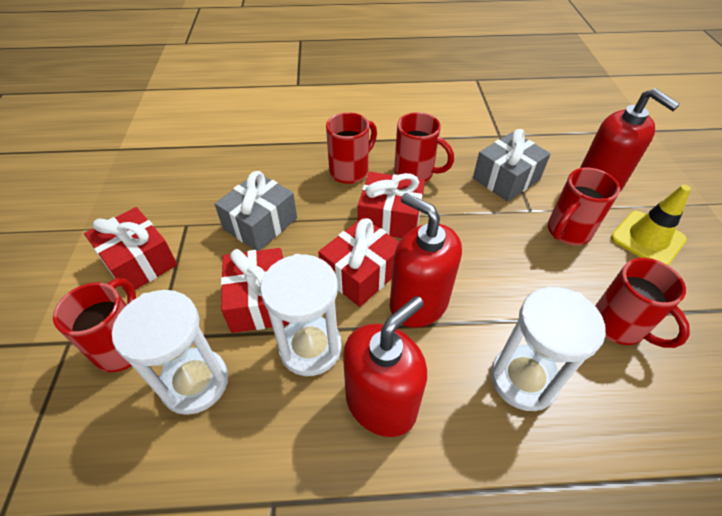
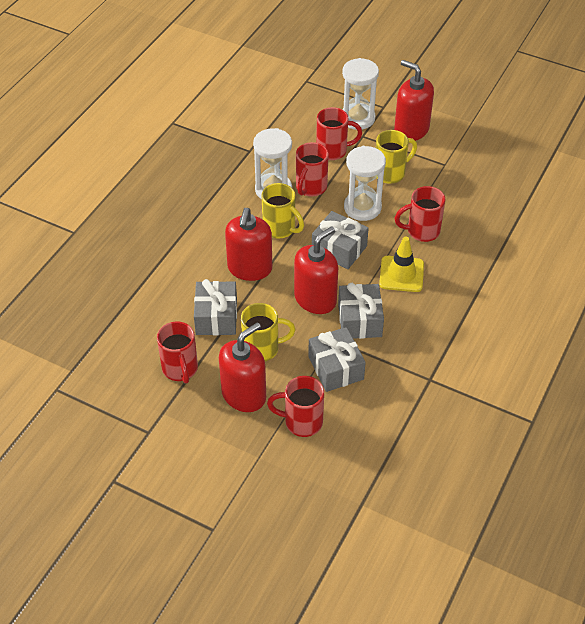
grey gift: 2 -> 4
red gift: 4 -> 0
red soap dispenser: 3 -> 4
yellow mug: 0 -> 3

